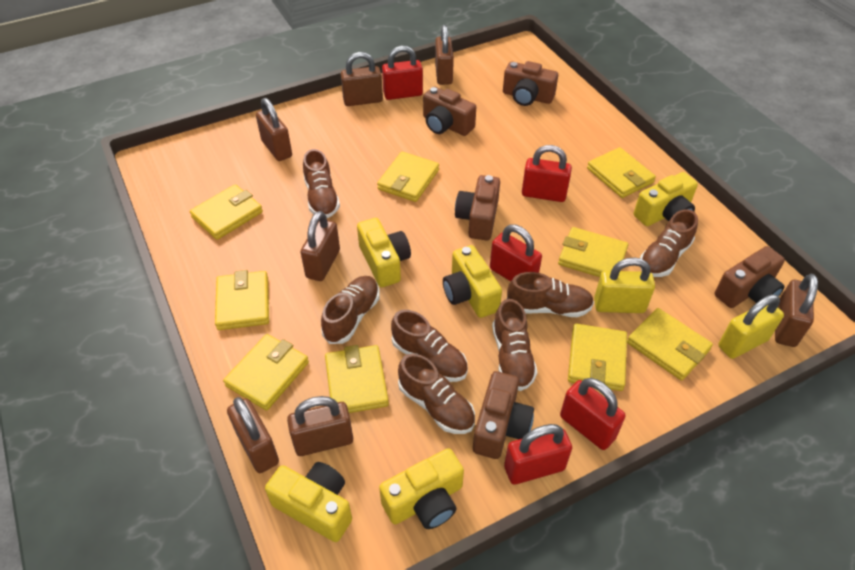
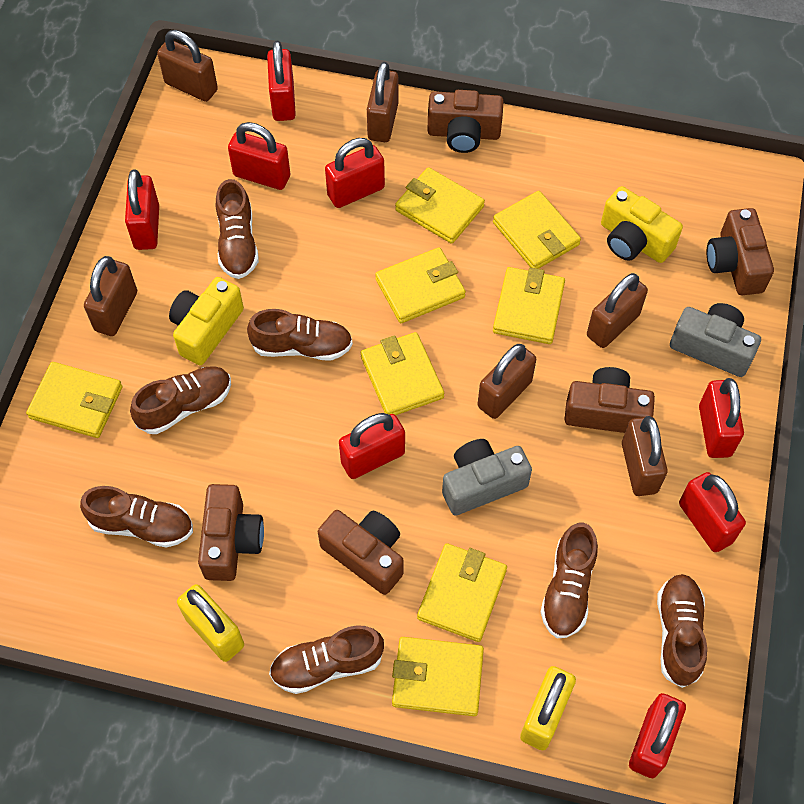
brown padlock: 7 -> 6
grey camera: 0 -> 2
red padlock: 5 -> 8
yellow camera: 5 -> 2
yellow wallet: 9 -> 8

